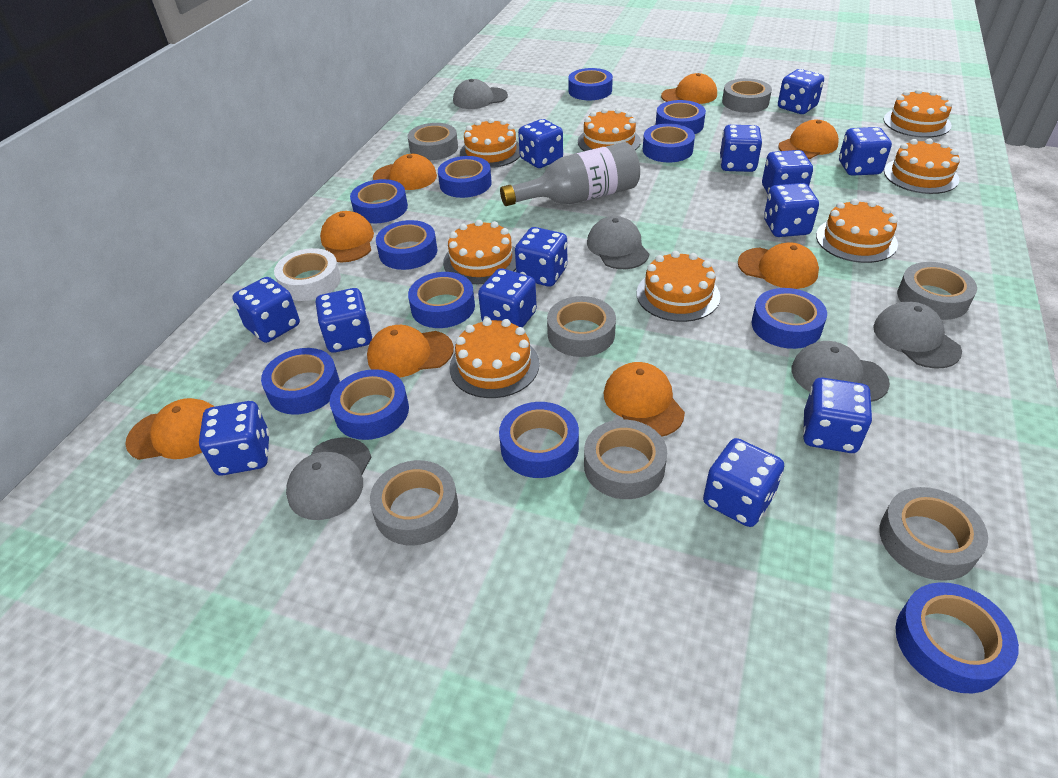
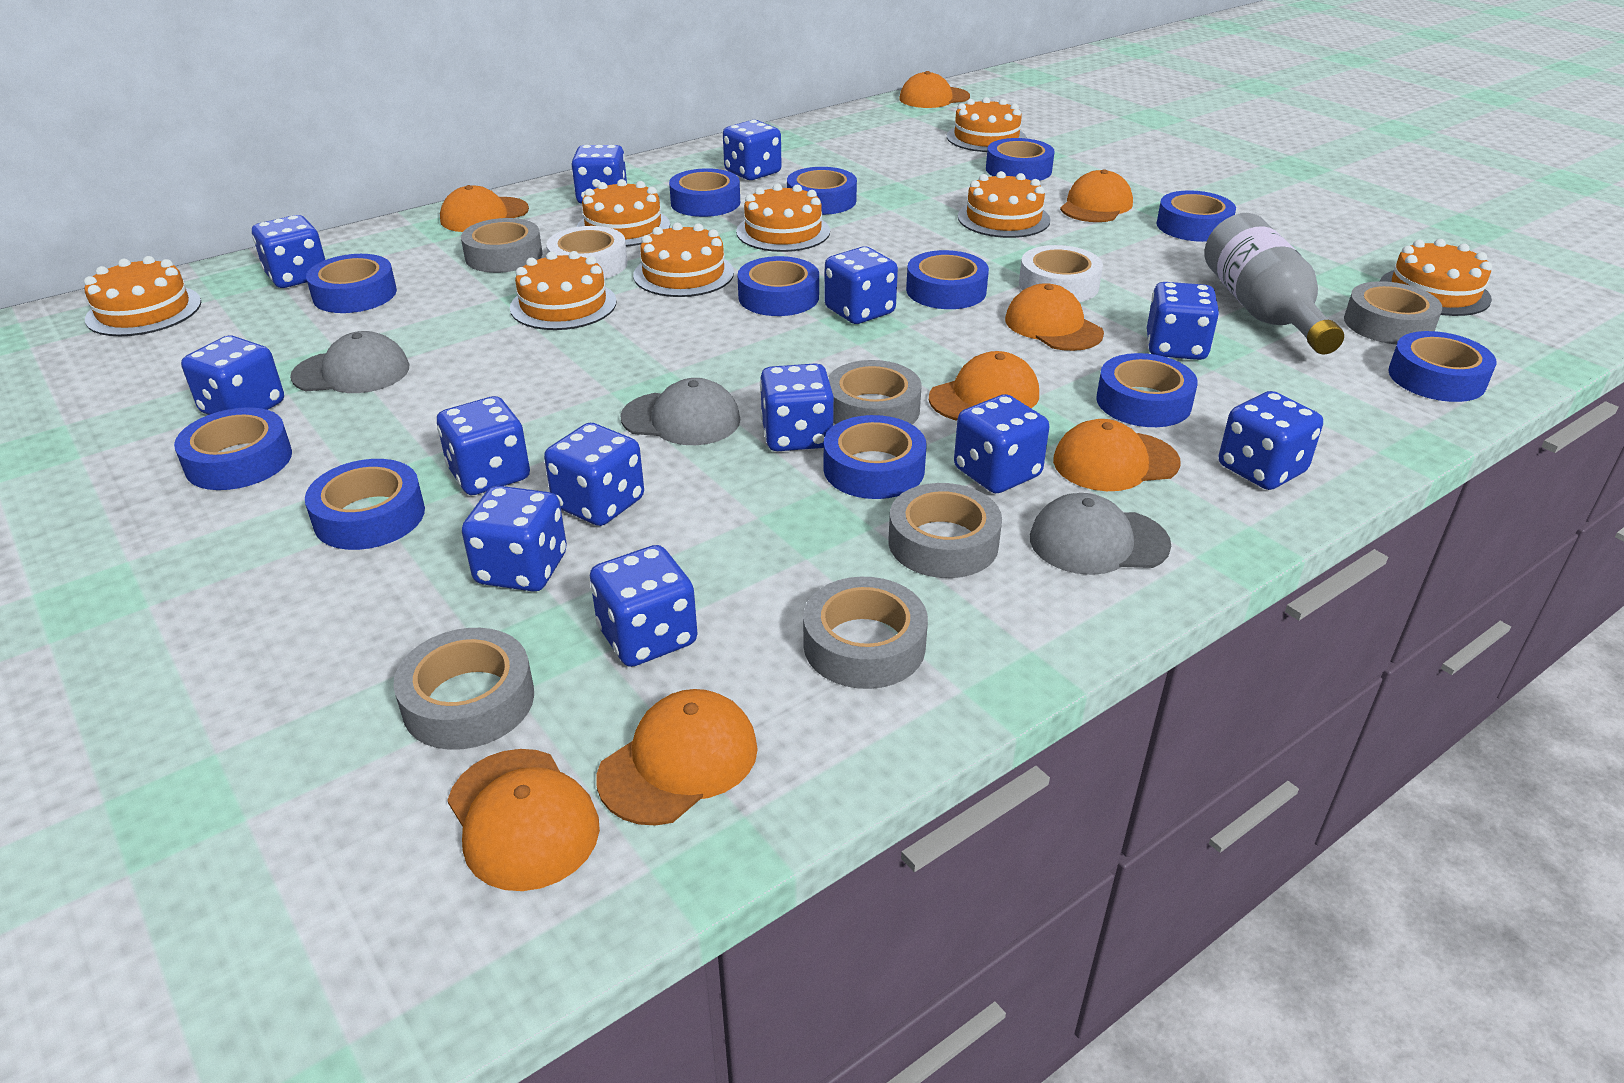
grey cap: 5 -> 3
grey tape: 7 -> 6
white tape: 1 -> 2

